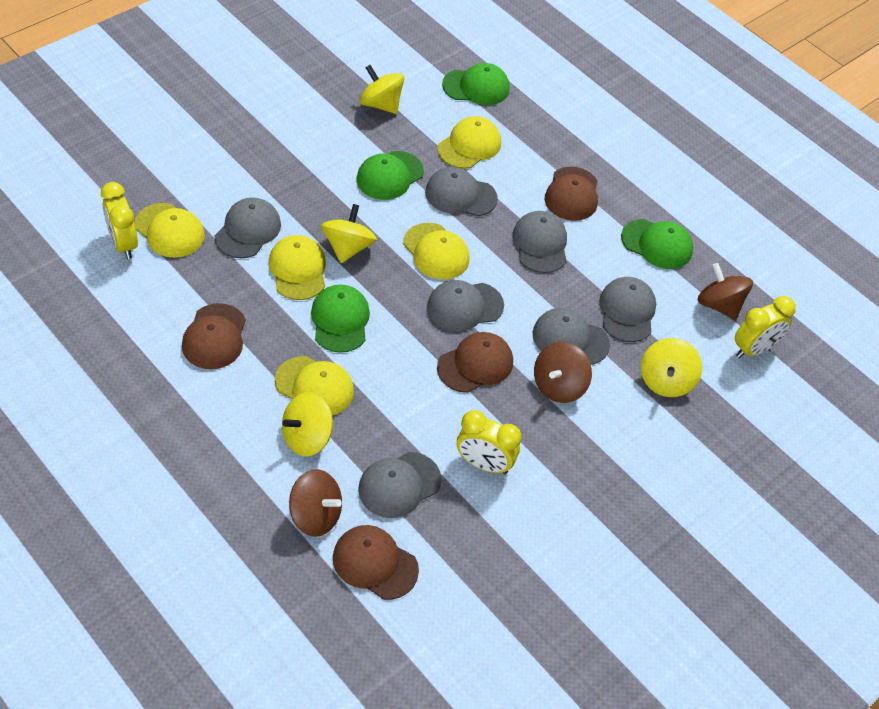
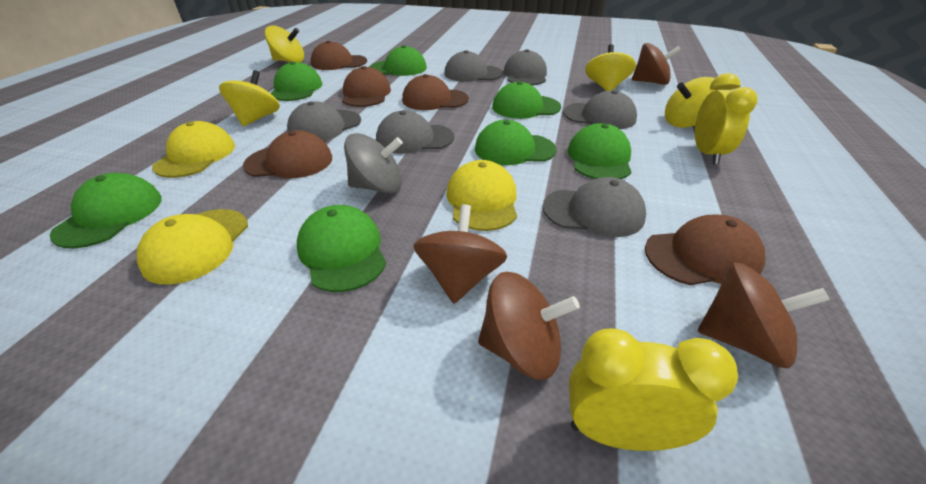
brown cap: 4 -> 5
brown spinning top: 3 -> 4
green cap: 4 -> 7
grey cap: 7 -> 6
grey spinning top: 0 -> 1
yellow cap: 5 -> 3
yellow clock: 3 -> 2

